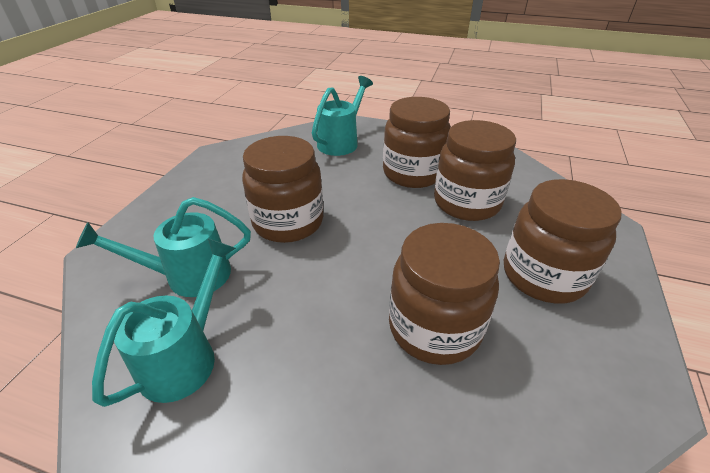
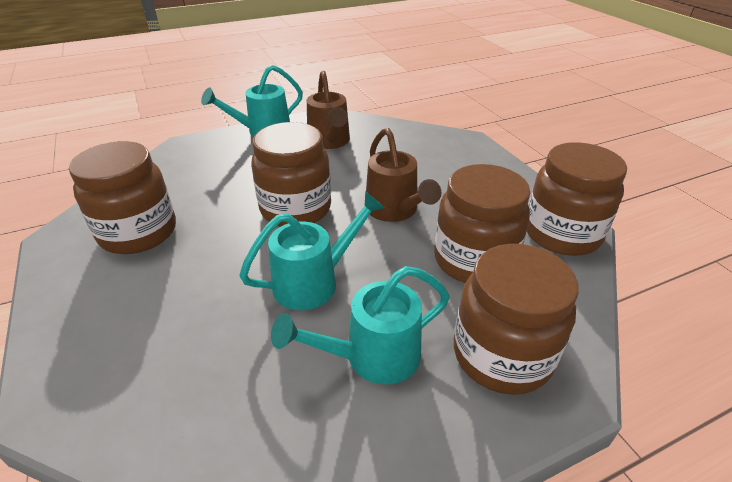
brown watering can: 0 -> 2

